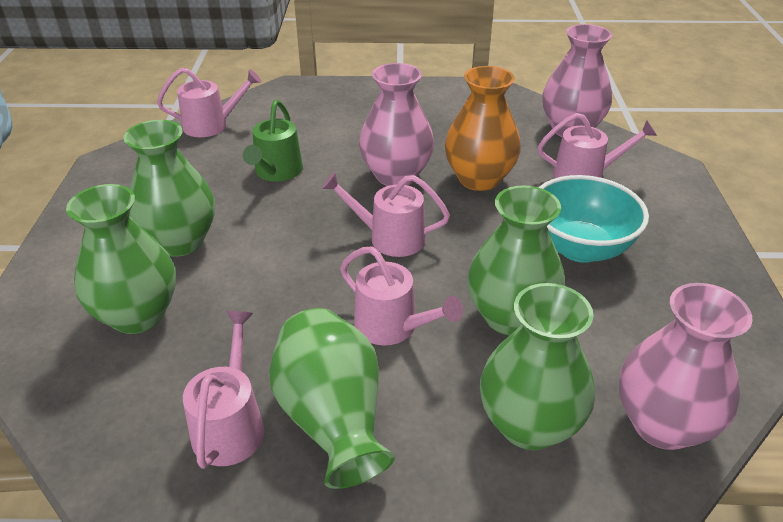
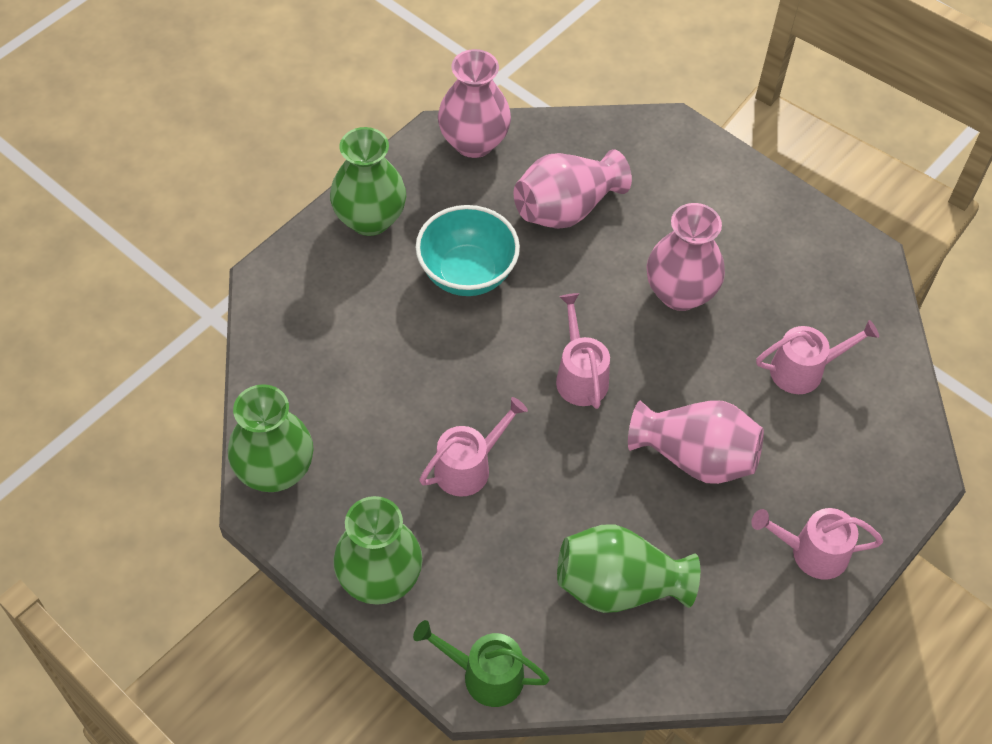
green vase: 5 -> 4
orange vase: 1 -> 0
pink vase: 3 -> 4
pink watering can: 5 -> 4

